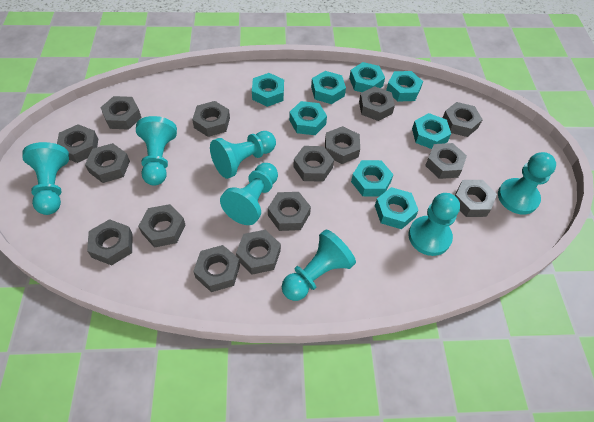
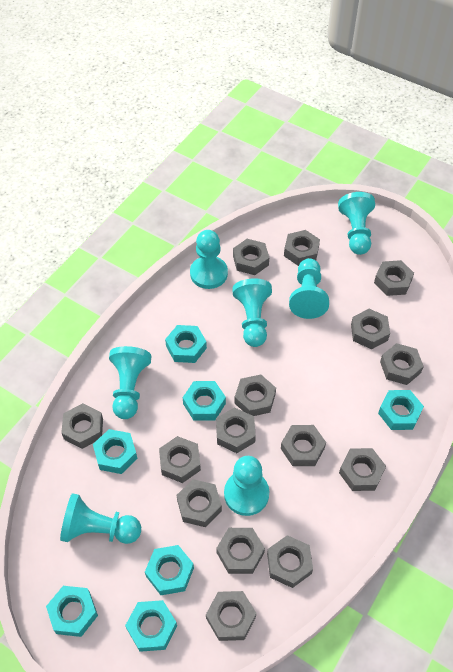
turquoise nut: 8 -> 7

